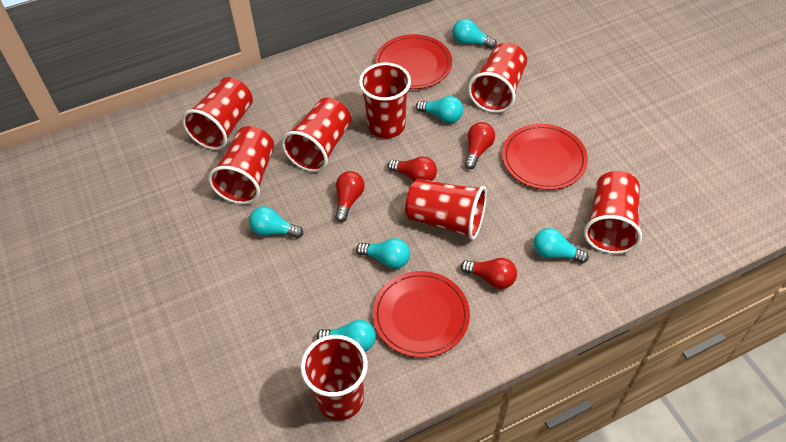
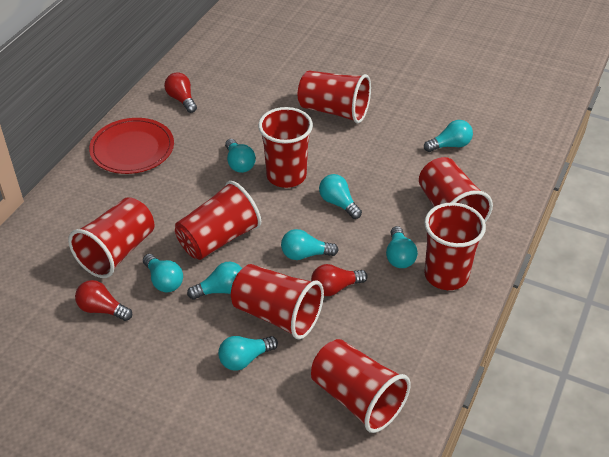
red light bulb: 4 -> 3
red plate: 3 -> 1
turquoise light bulb: 6 -> 8

